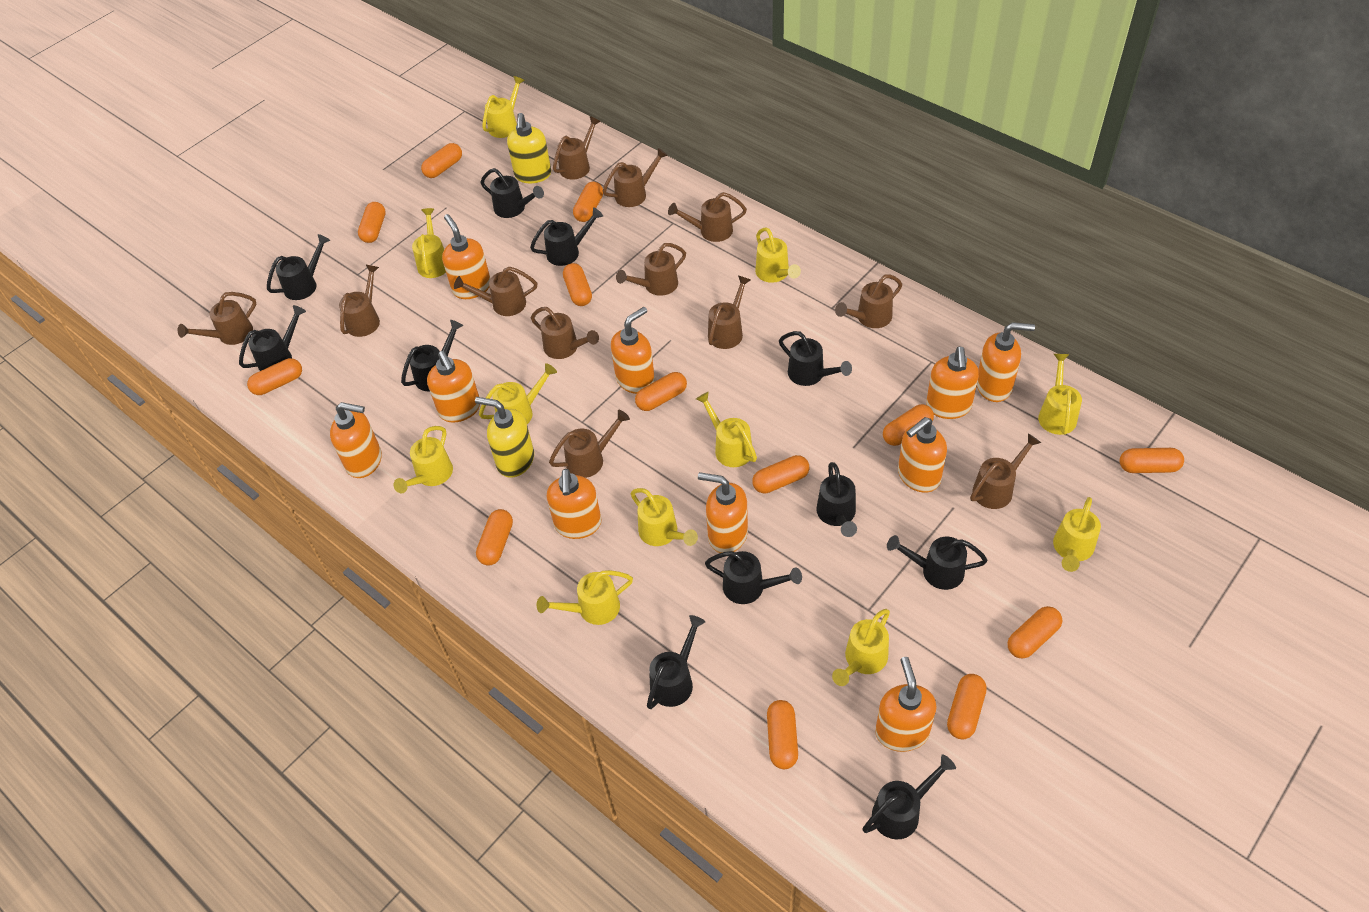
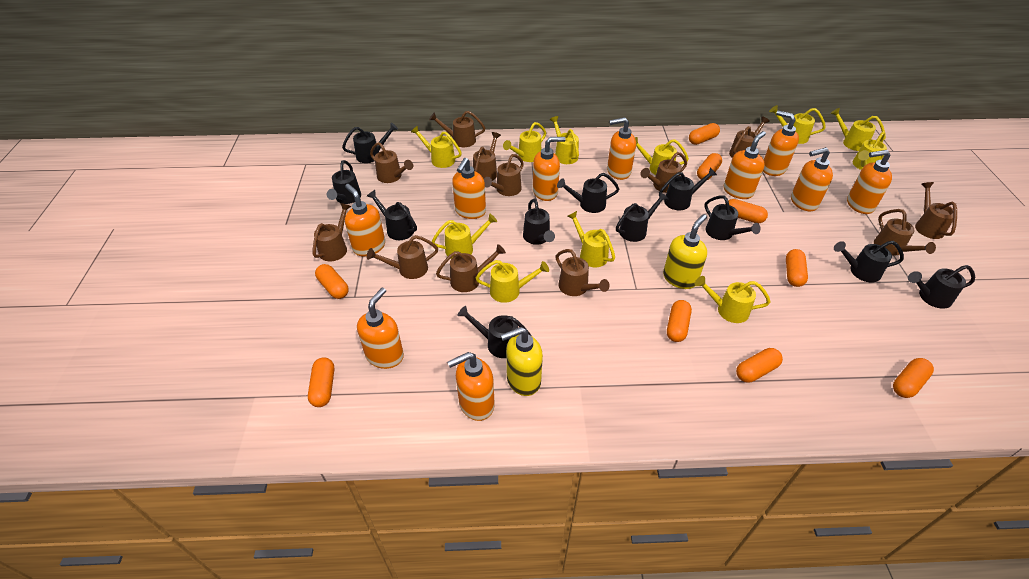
orange capsule: 13 -> 9

